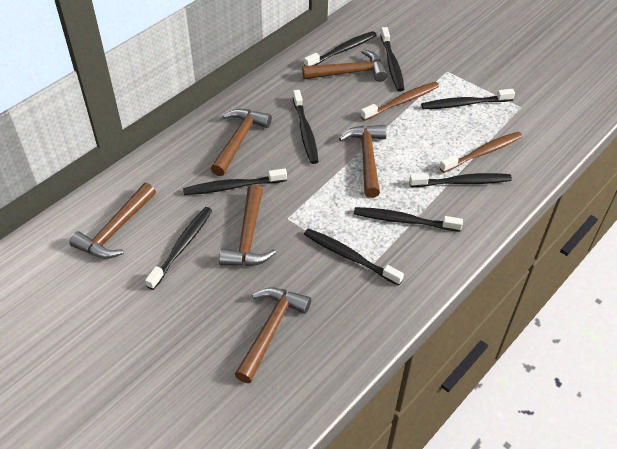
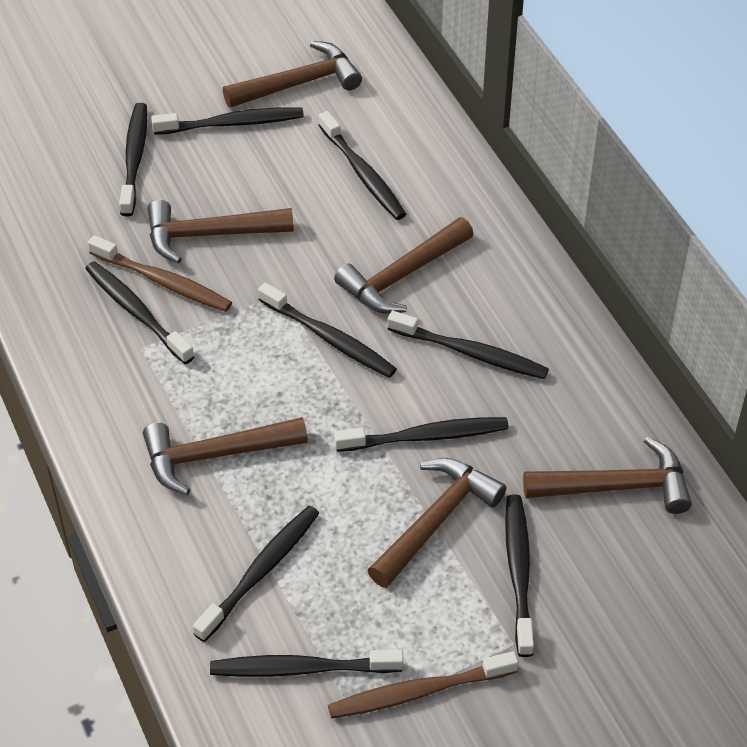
black toothbrush: 9 -> 10

